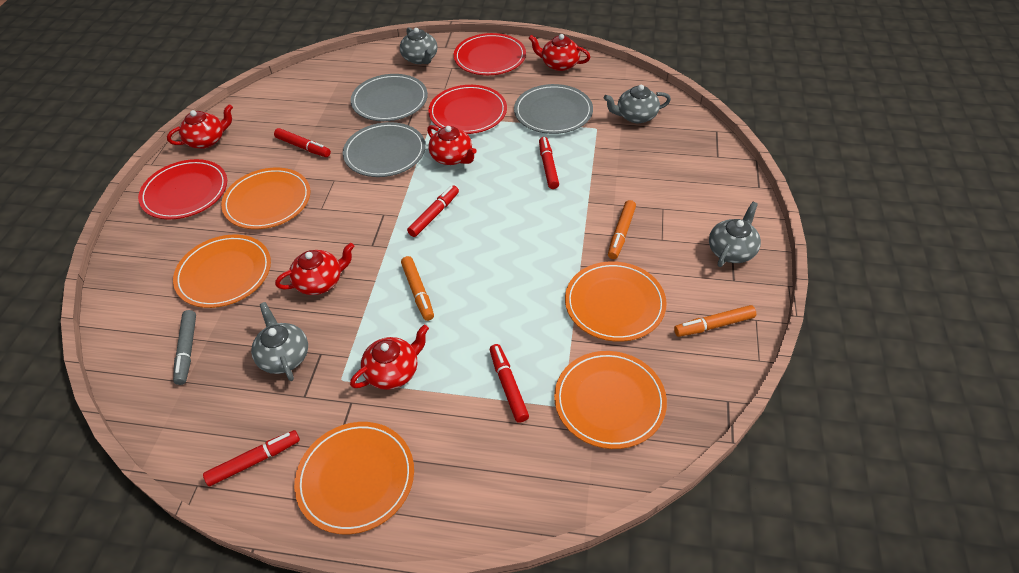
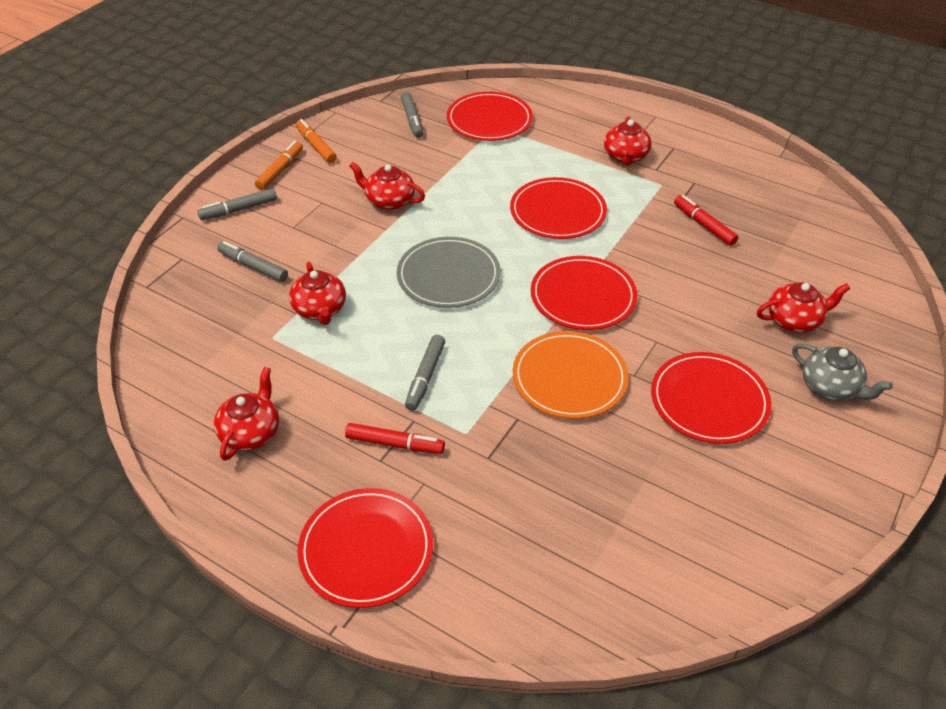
grey marker: 1 -> 4
grey plate: 3 -> 1
grey teapot: 4 -> 1
orange marker: 3 -> 2
orange plate: 5 -> 1
red marker: 5 -> 2
red plate: 3 -> 5

